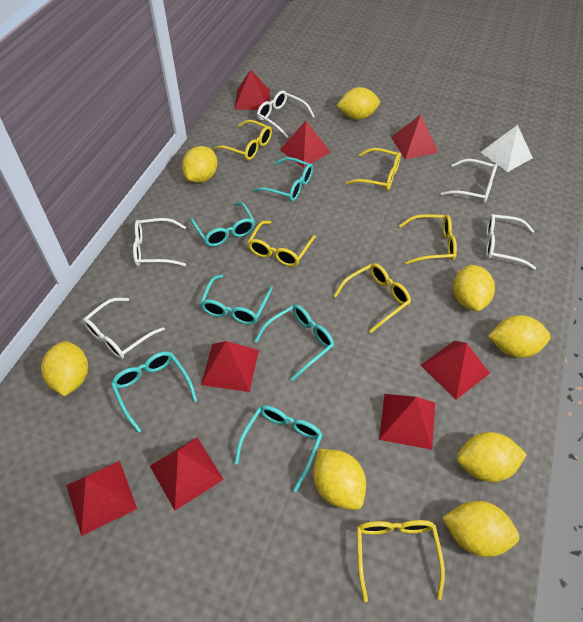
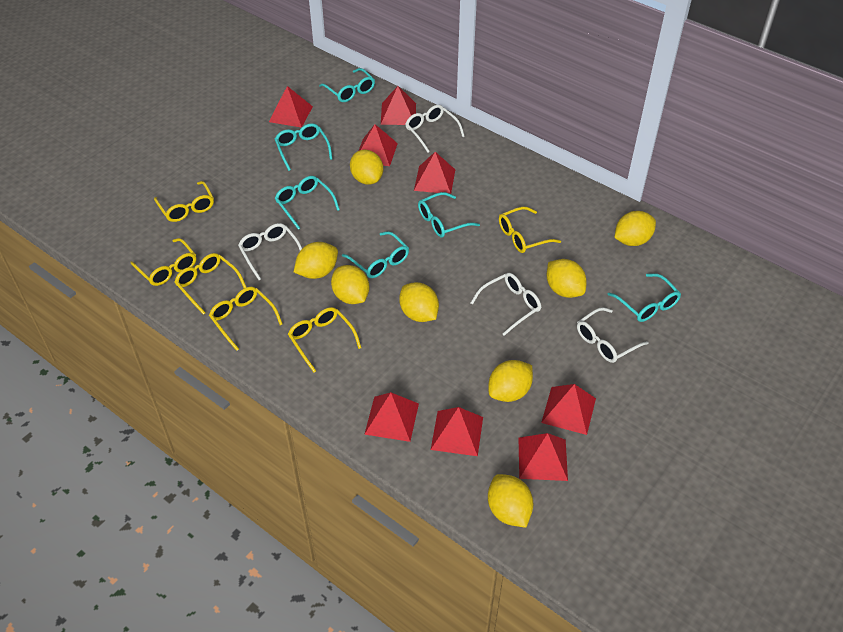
white glasses: 5 -> 4
white pyramid: 1 -> 0

